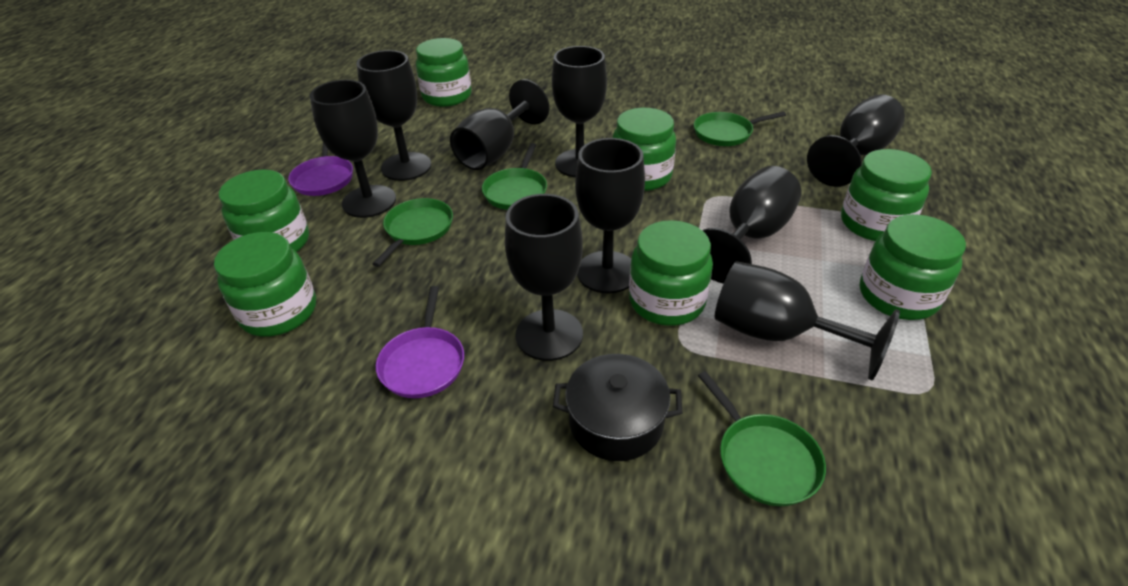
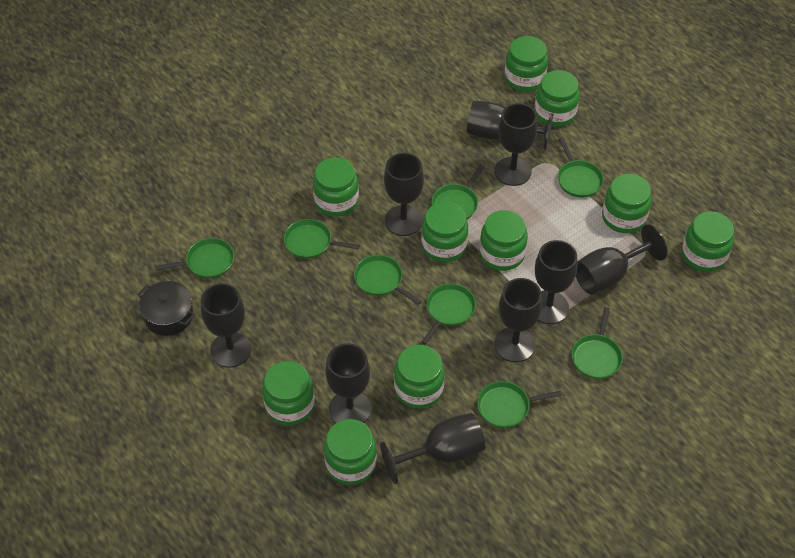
green jar: 7 -> 10
green pan: 4 -> 8
purple pan: 2 -> 0

